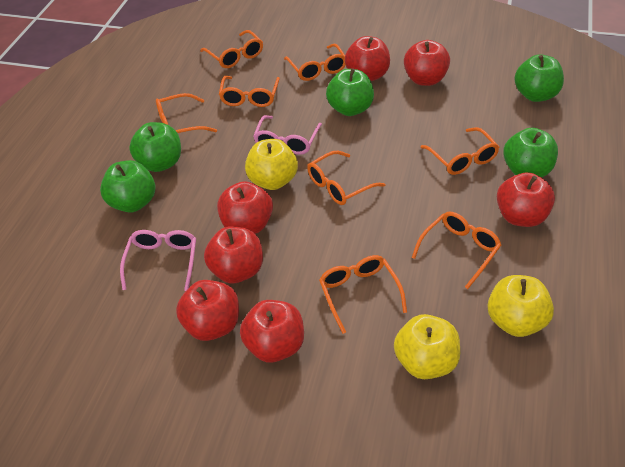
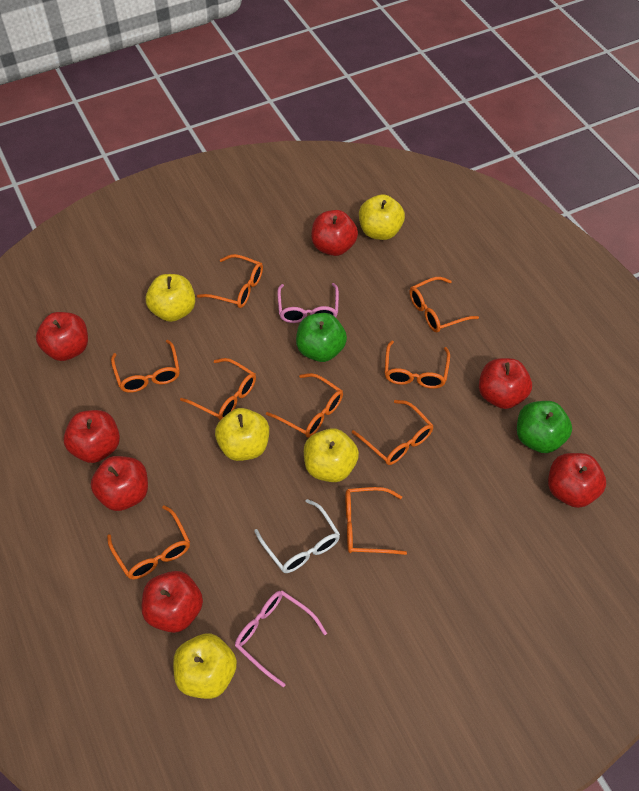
green apple: 5 -> 2
orange glasses: 8 -> 9
white glasses: 0 -> 1
yellow apple: 3 -> 5

